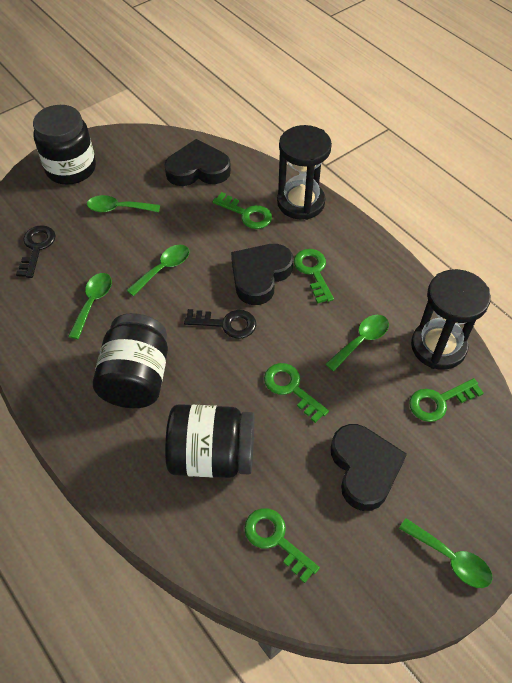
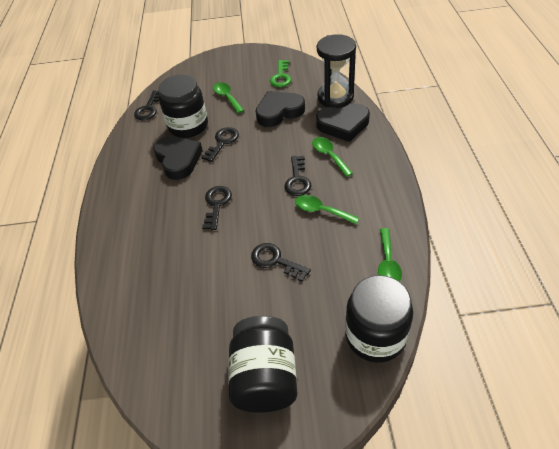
black hourglass: 2 -> 1
black key: 2 -> 5
green key: 5 -> 1
green spoon: 5 -> 4

